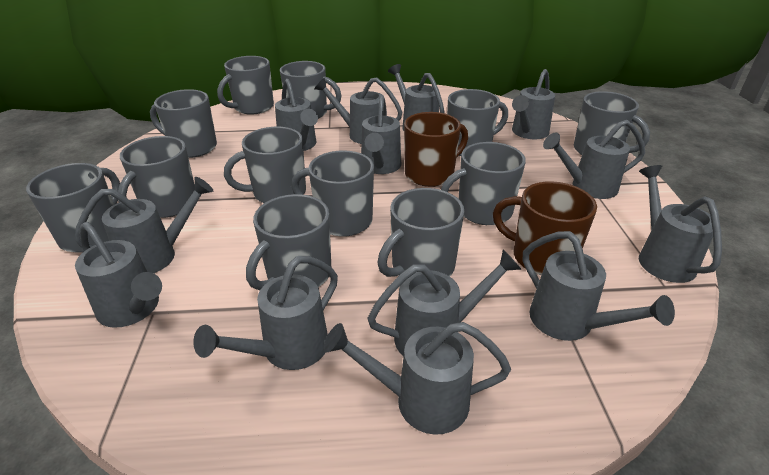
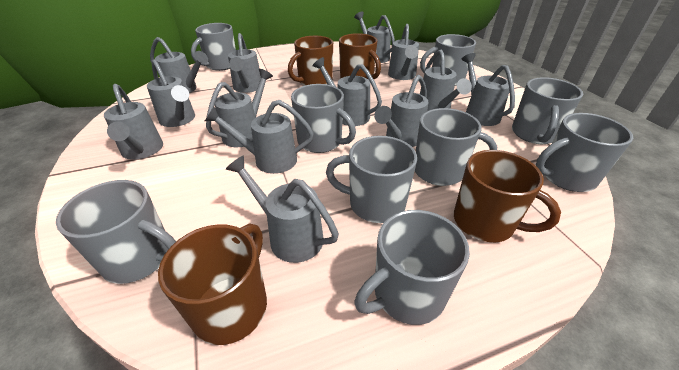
brown mug: 2 -> 4
grey mug: 12 -> 9

